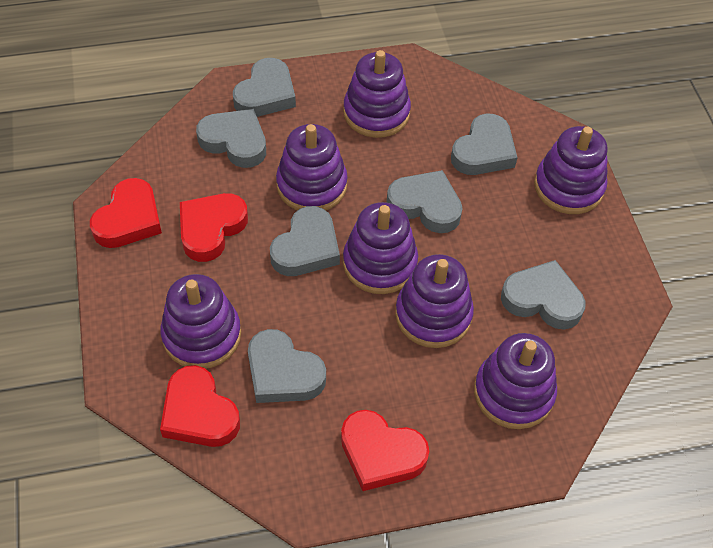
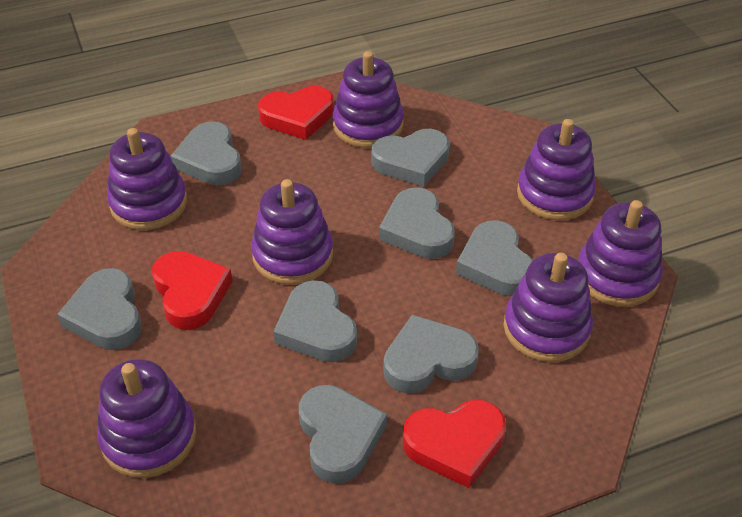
grey heart: 7 -> 8
red heart: 4 -> 3

